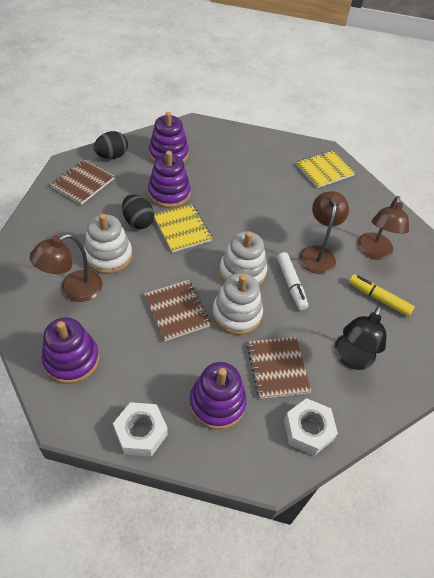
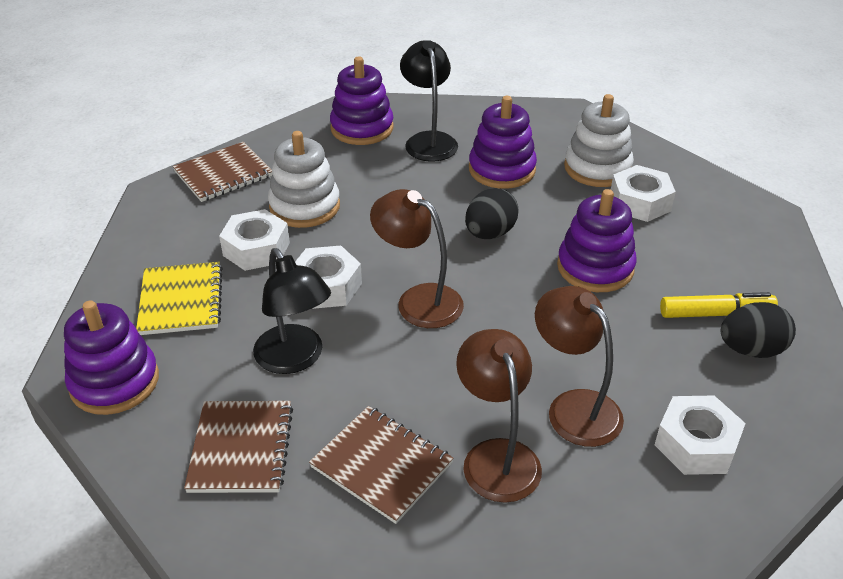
black lamp: 1 -> 2
white marker: 1 -> 0
white nut: 2 -> 4
white stacking toy: 3 -> 2
yellow notebook: 2 -> 1

